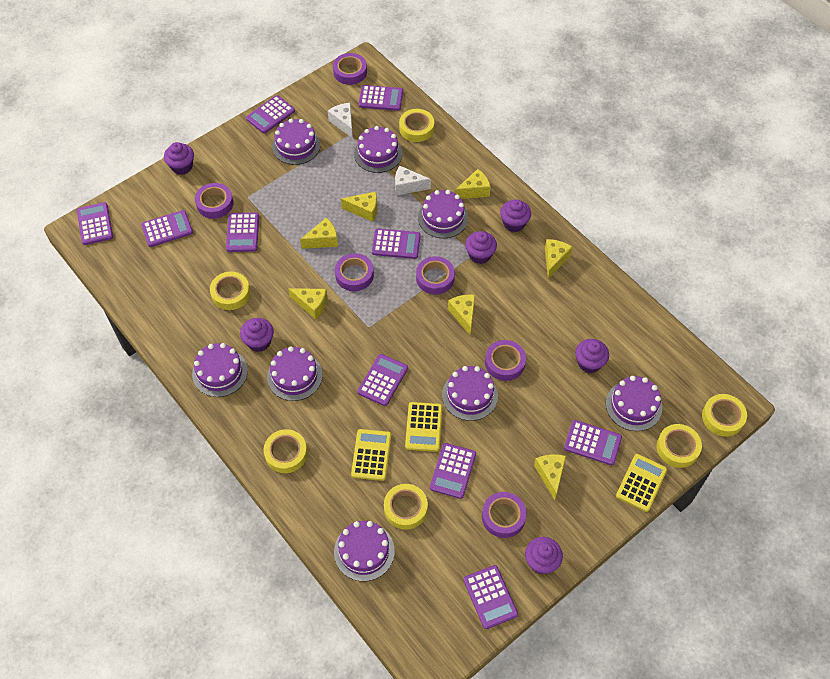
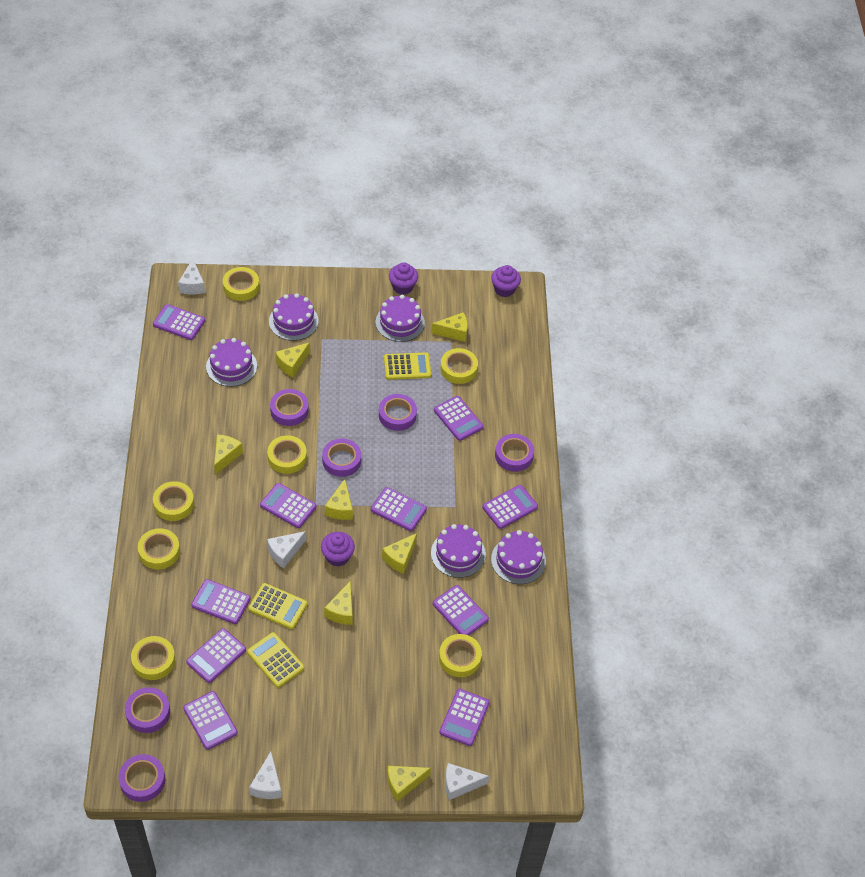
purple cake: 8 -> 5
purple cupcake: 6 -> 3
white cheese: 2 -> 4
yellow tape: 6 -> 7

